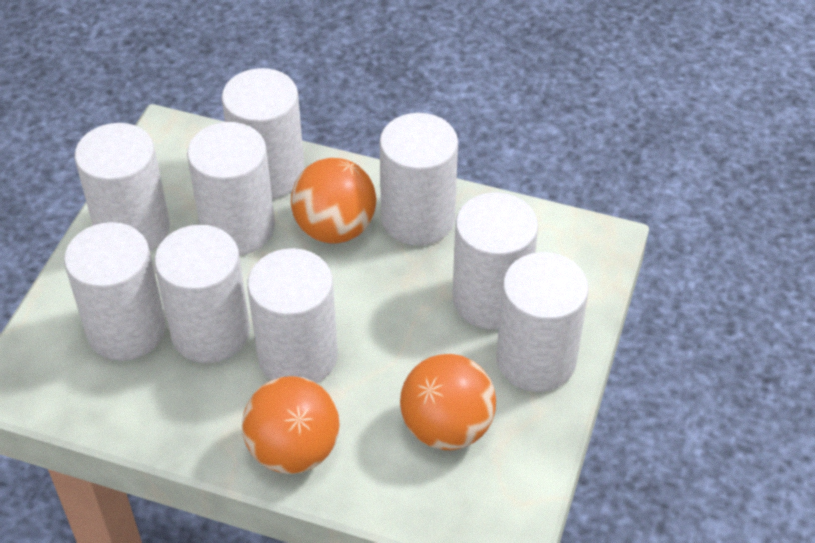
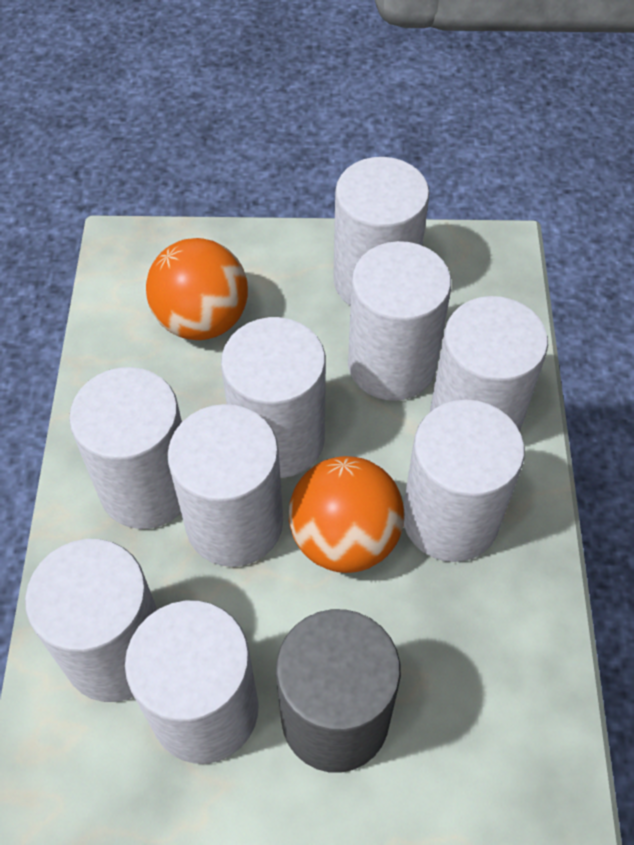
grey cylinder: 0 -> 1
orange ball: 3 -> 2

